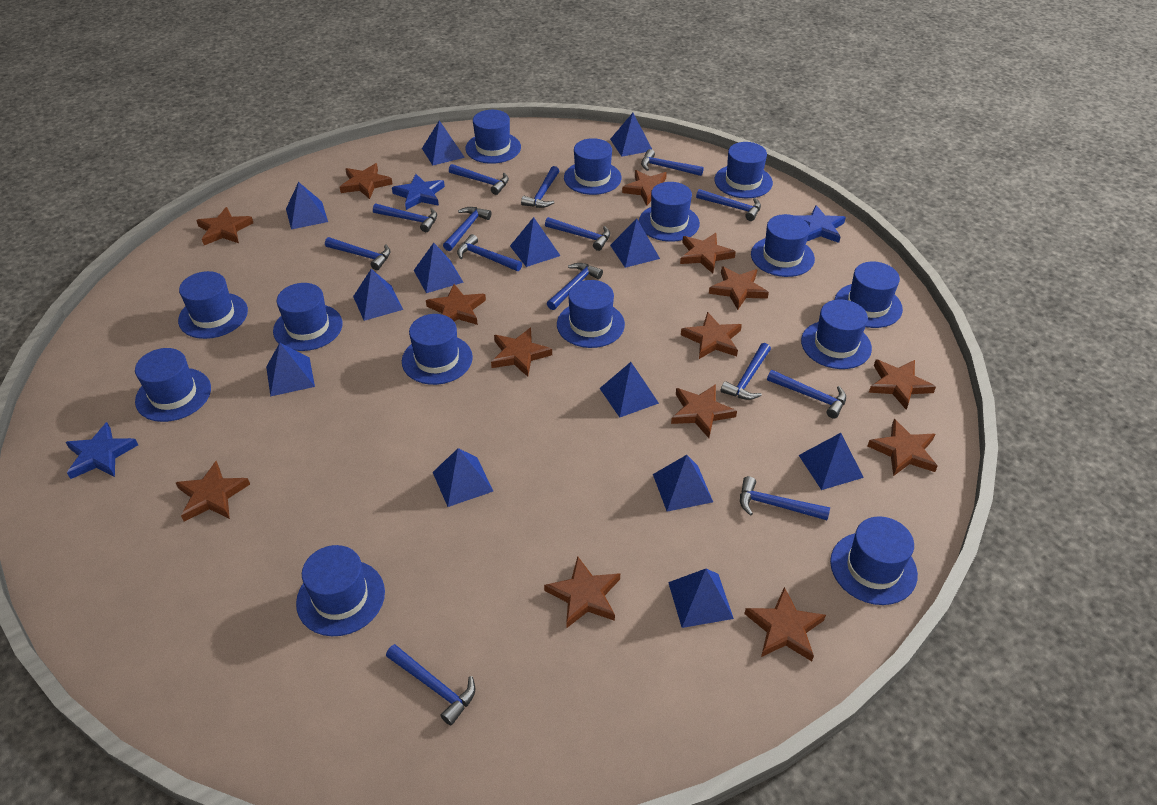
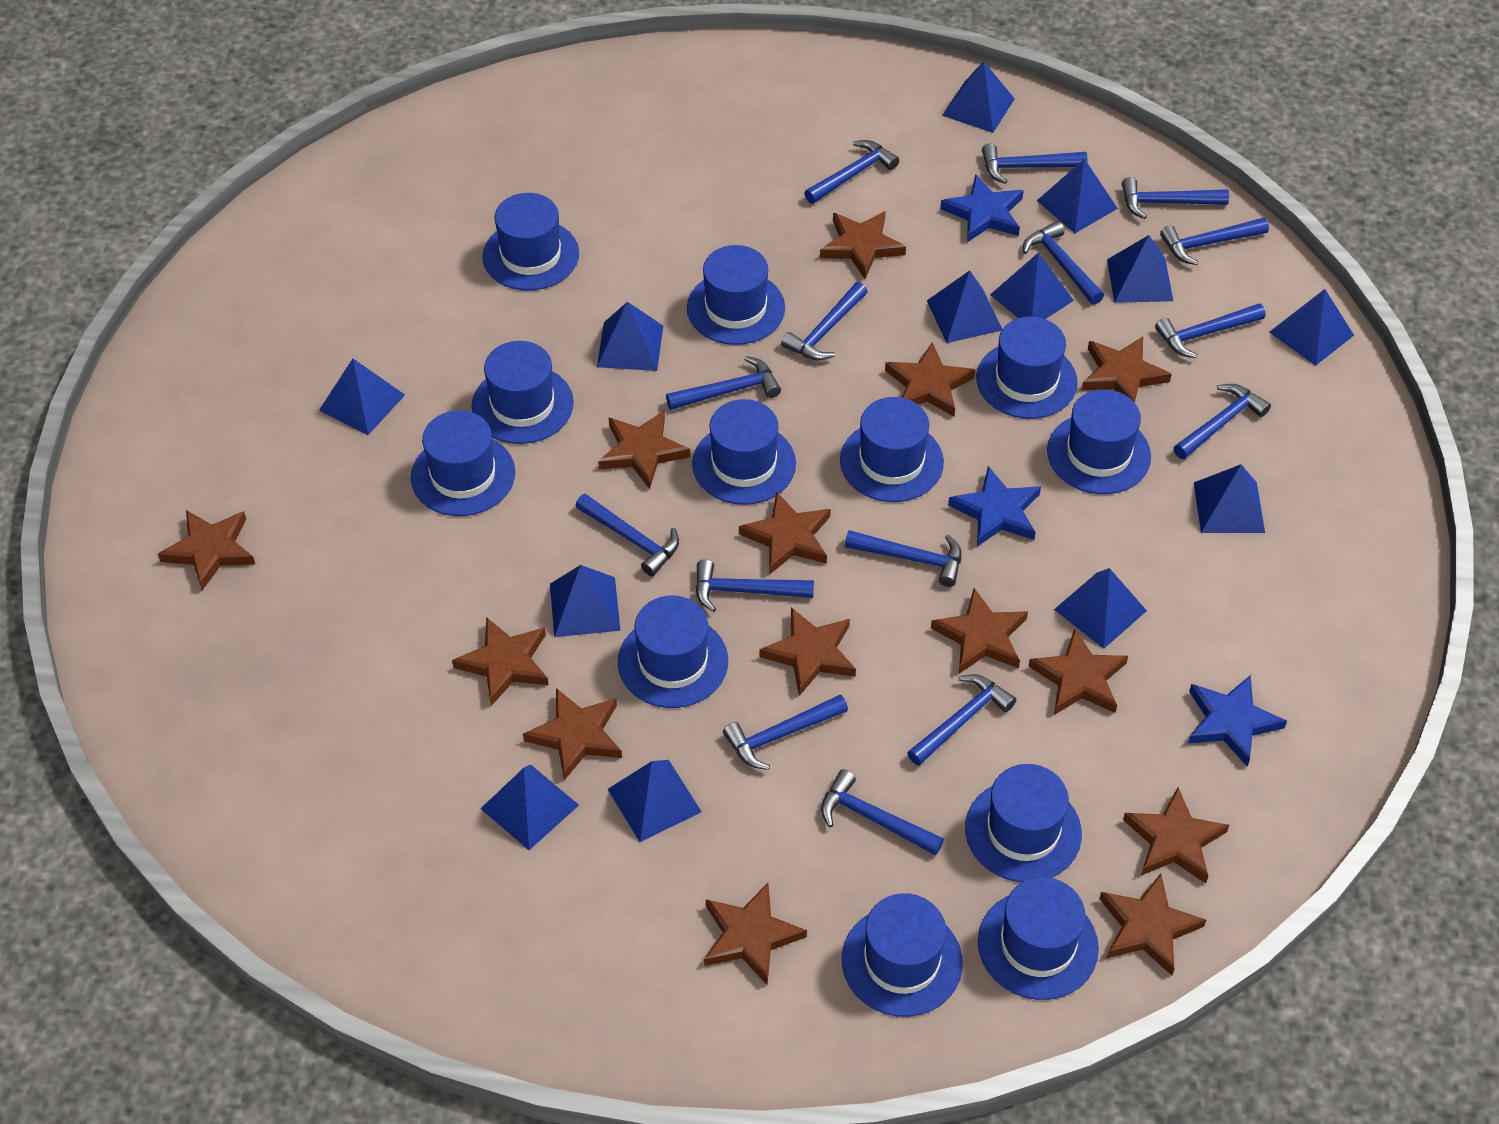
blue hammer: 14 -> 15
blue hat: 14 -> 12

